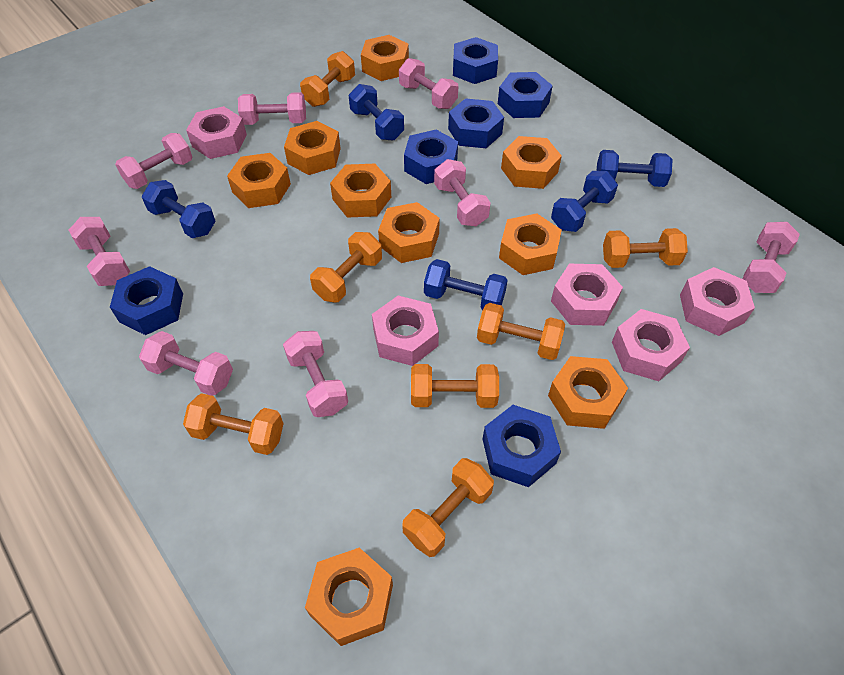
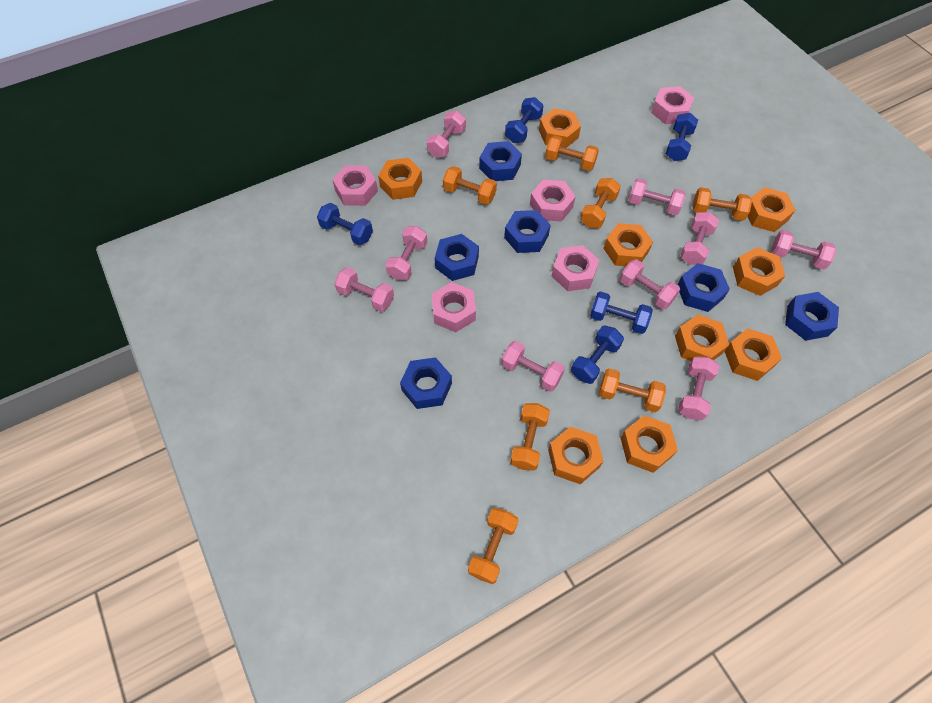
pink dumbbell: 8 -> 9

